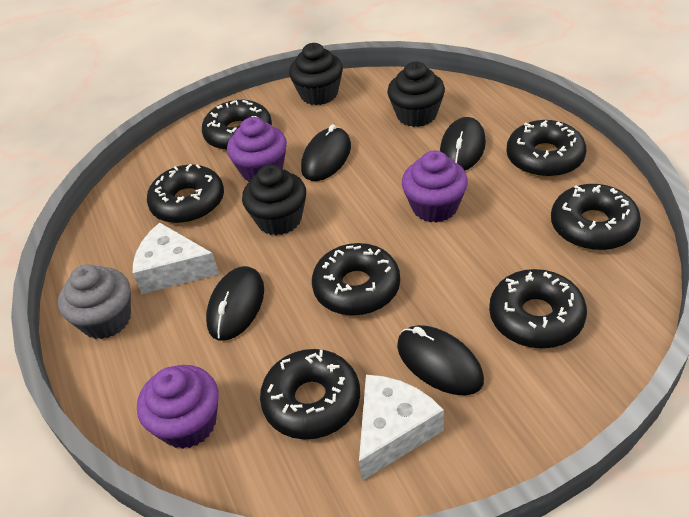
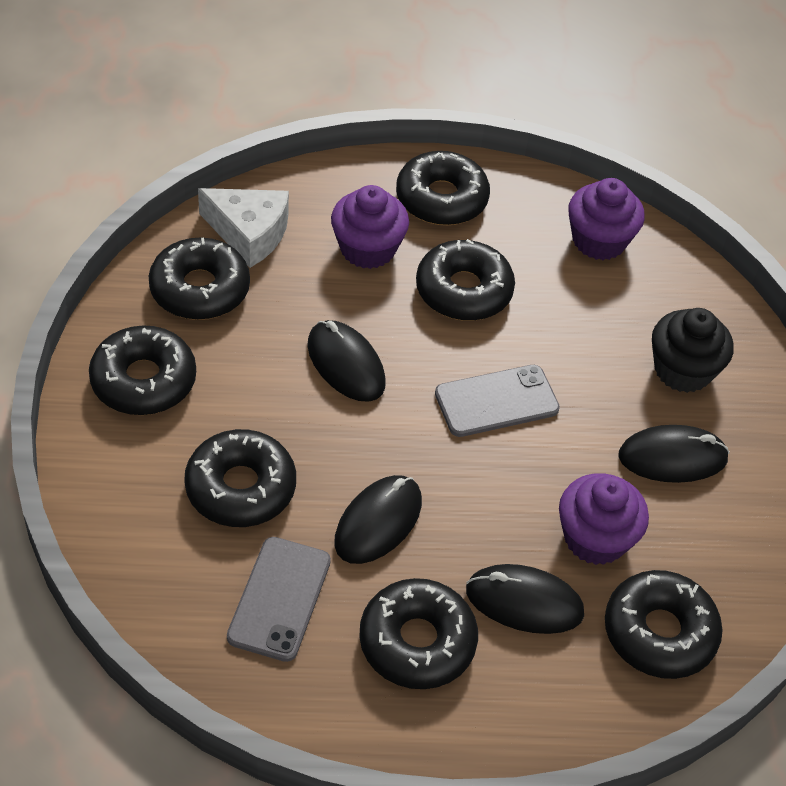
black cupcake: 3 -> 1
grey cupcake: 1 -> 0
grey phone: 0 -> 2
white cheese: 2 -> 1

